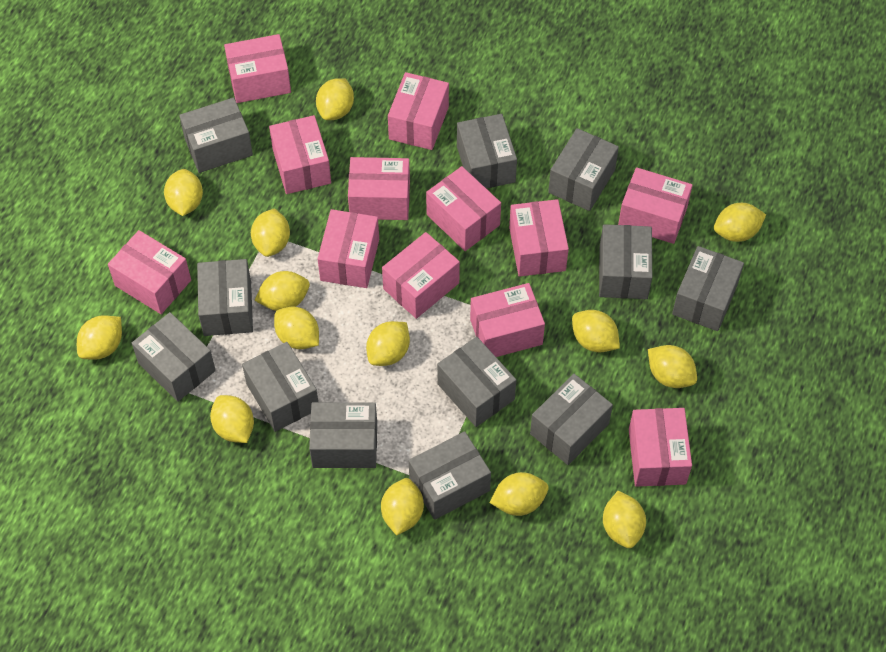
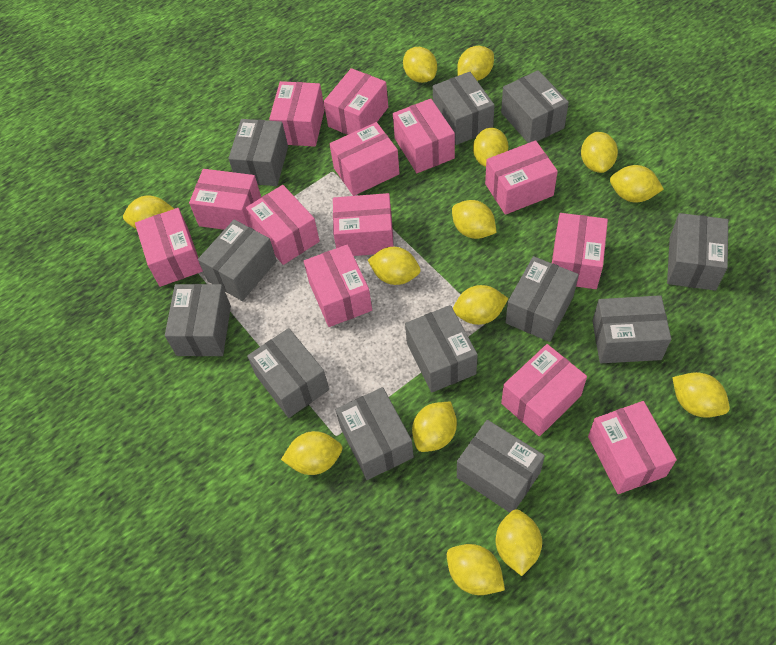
pink box: 12 -> 13

